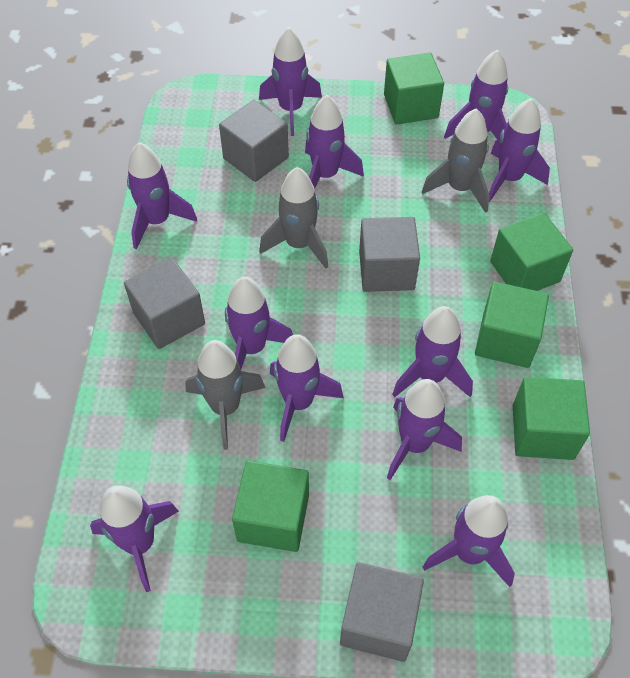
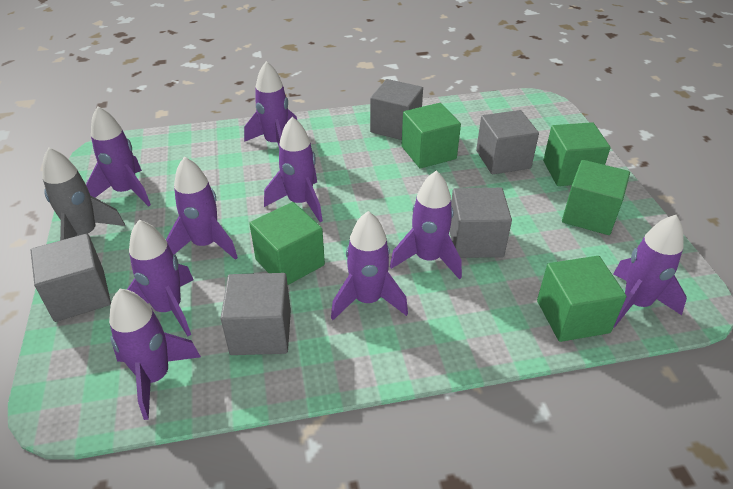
grey cube: 4 -> 5
grey rocket: 3 -> 1
purple rocket: 11 -> 9

